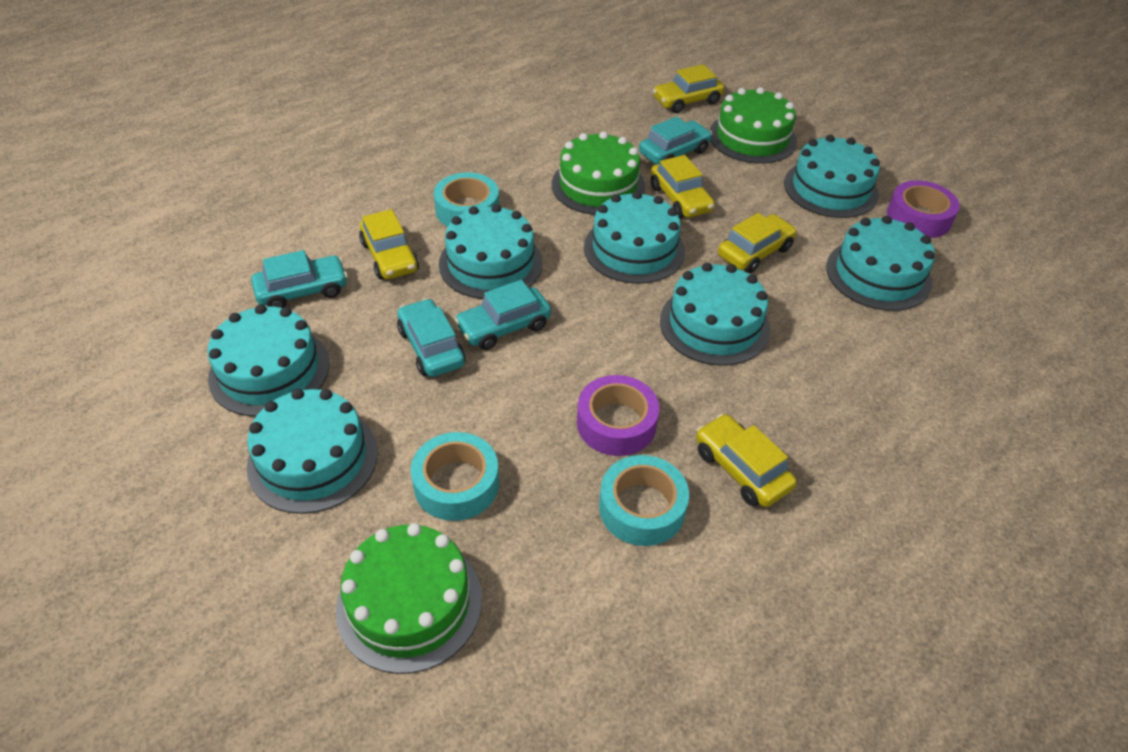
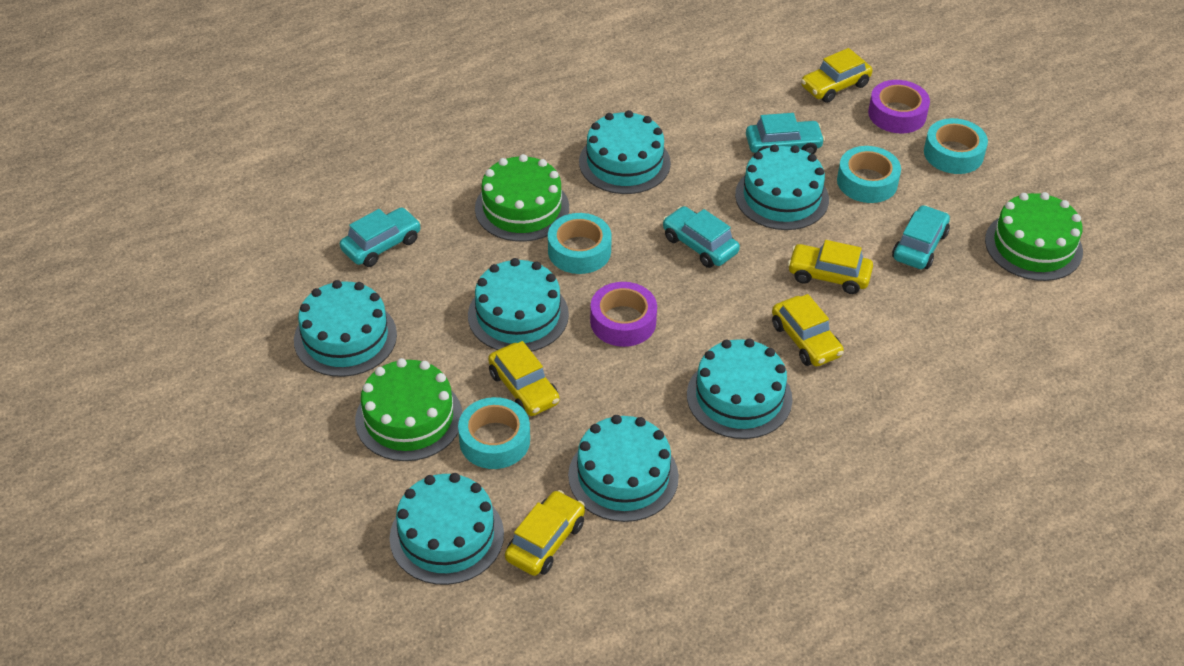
turquoise tape: 3 -> 4

